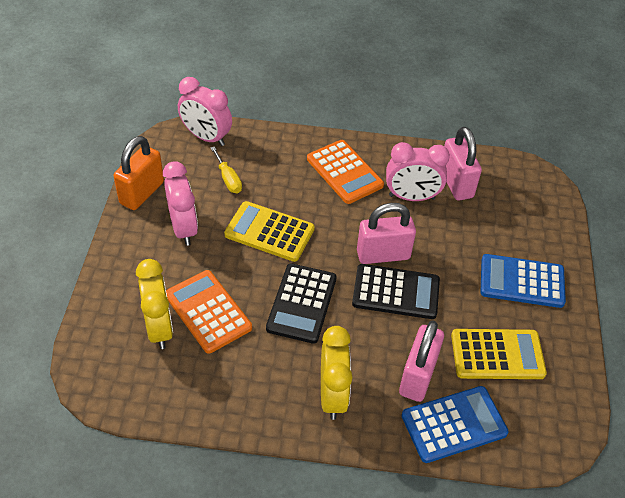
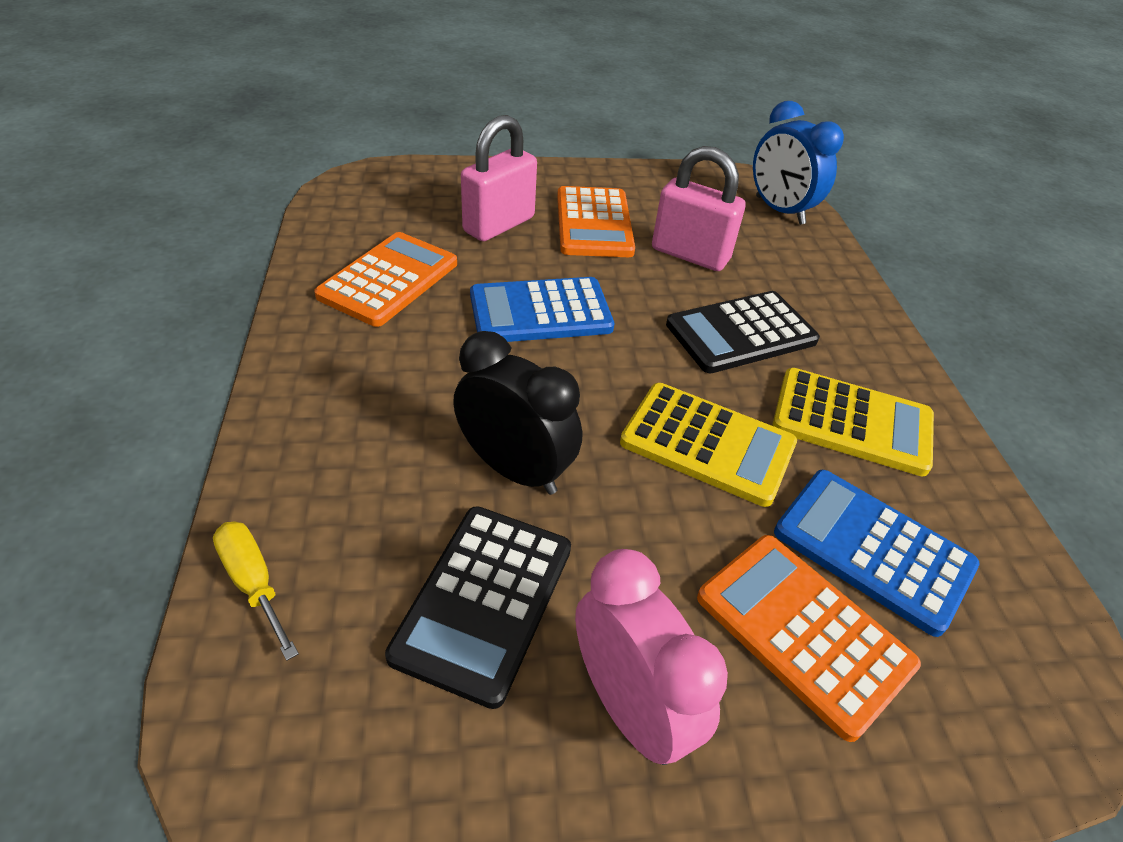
black clock: 0 -> 1
blue clock: 0 -> 1
orange calculator: 2 -> 3
orange padlock: 1 -> 0
pink clock: 3 -> 1
pink padlock: 3 -> 2
yellow clock: 2 -> 0

